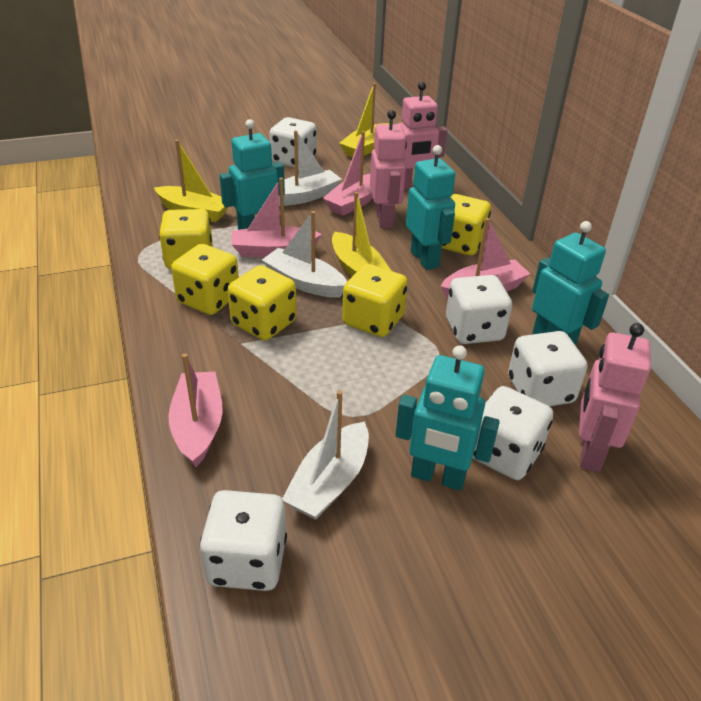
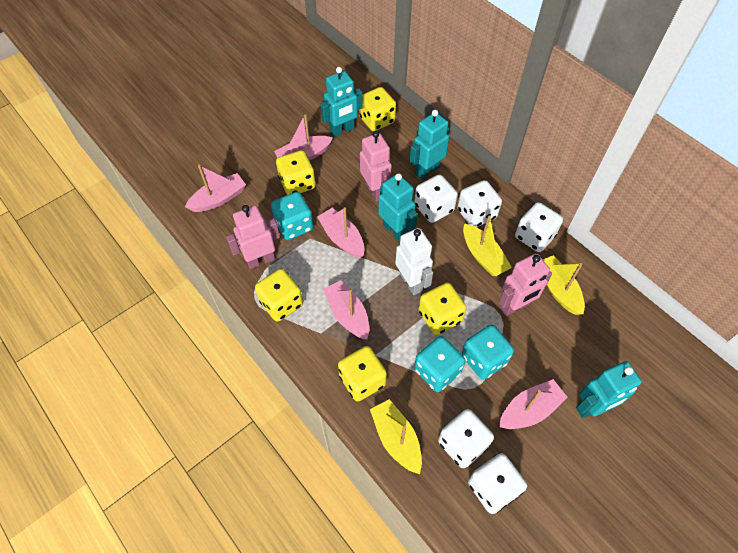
pink boat: 4 -> 5
turquoise dice: 0 -> 3
white boat: 3 -> 0
white robot: 0 -> 1

